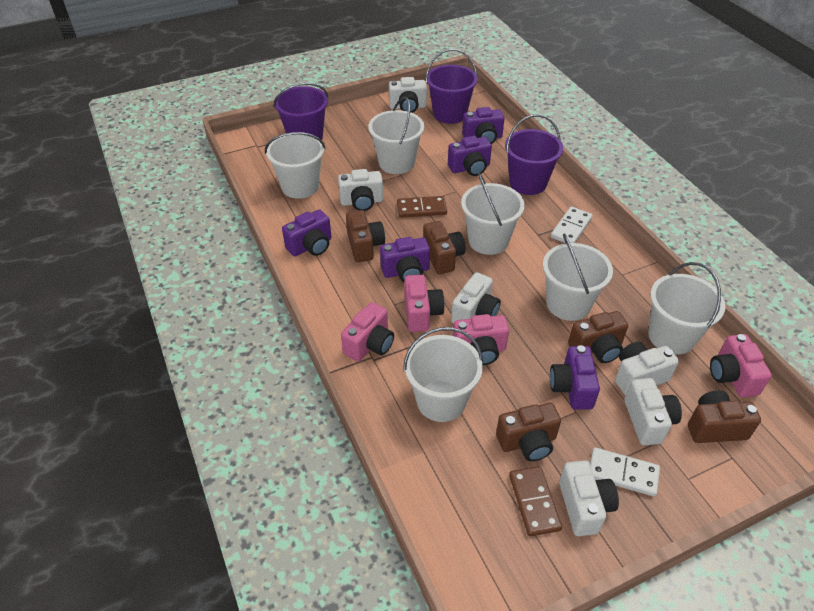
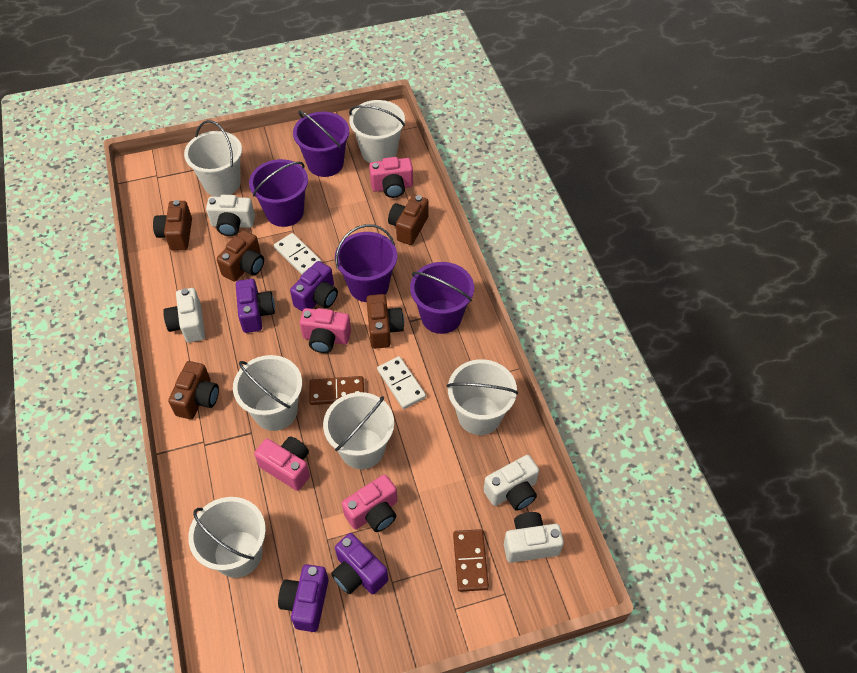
purple bucket: 3 -> 4
purple camera: 5 -> 4
white camera: 6 -> 4

